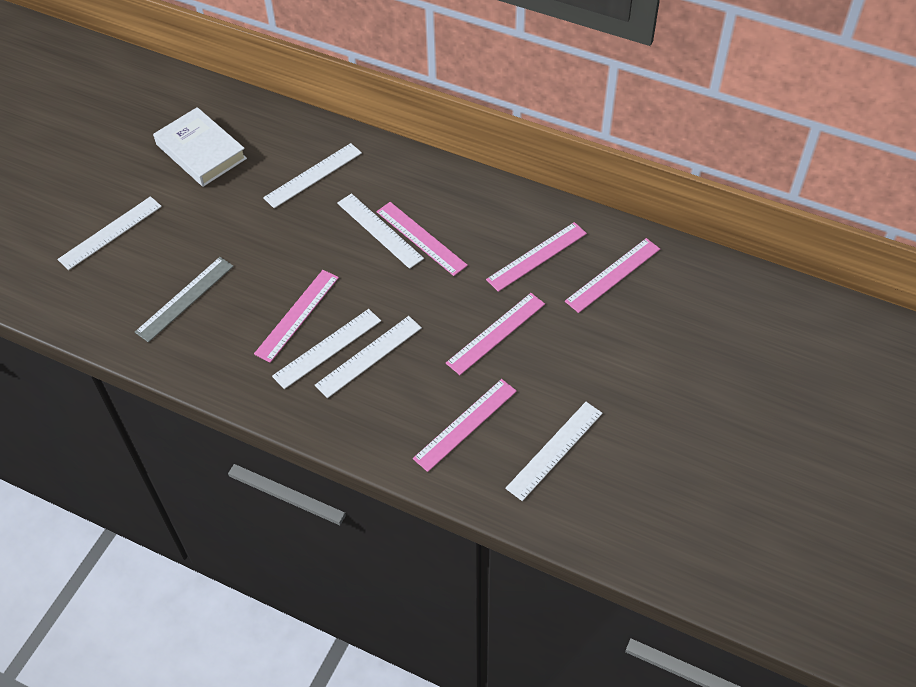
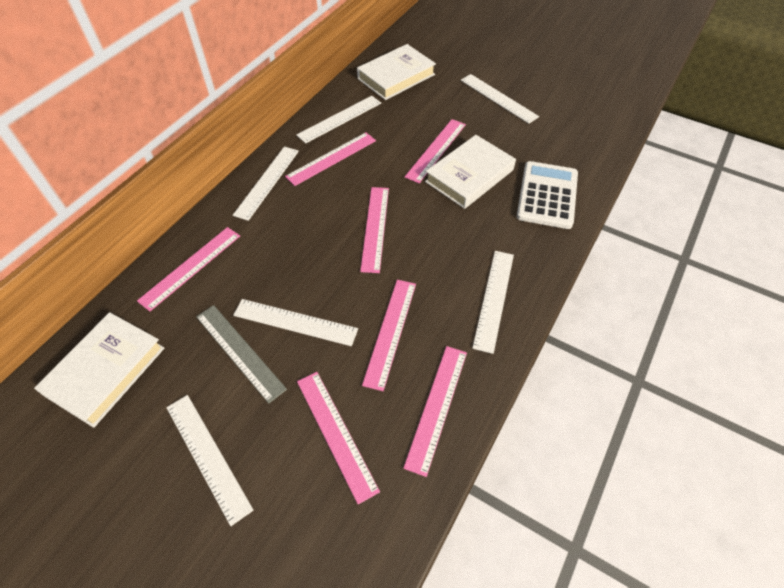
pink ruler: 6 -> 7
white book: 1 -> 3
white calculator: 0 -> 1

